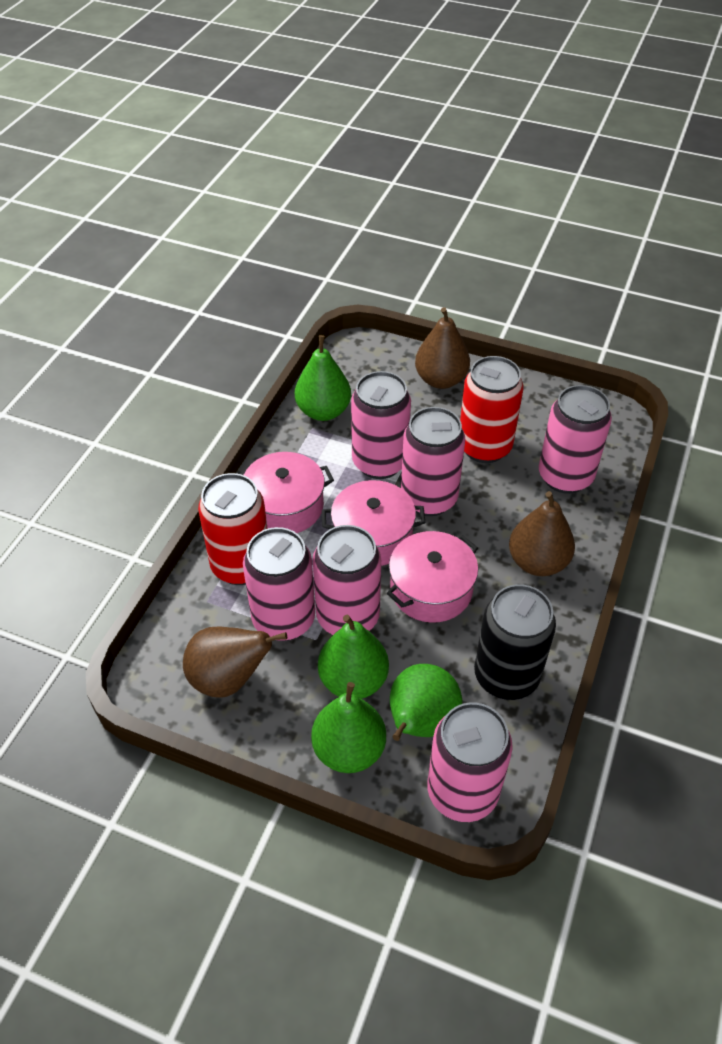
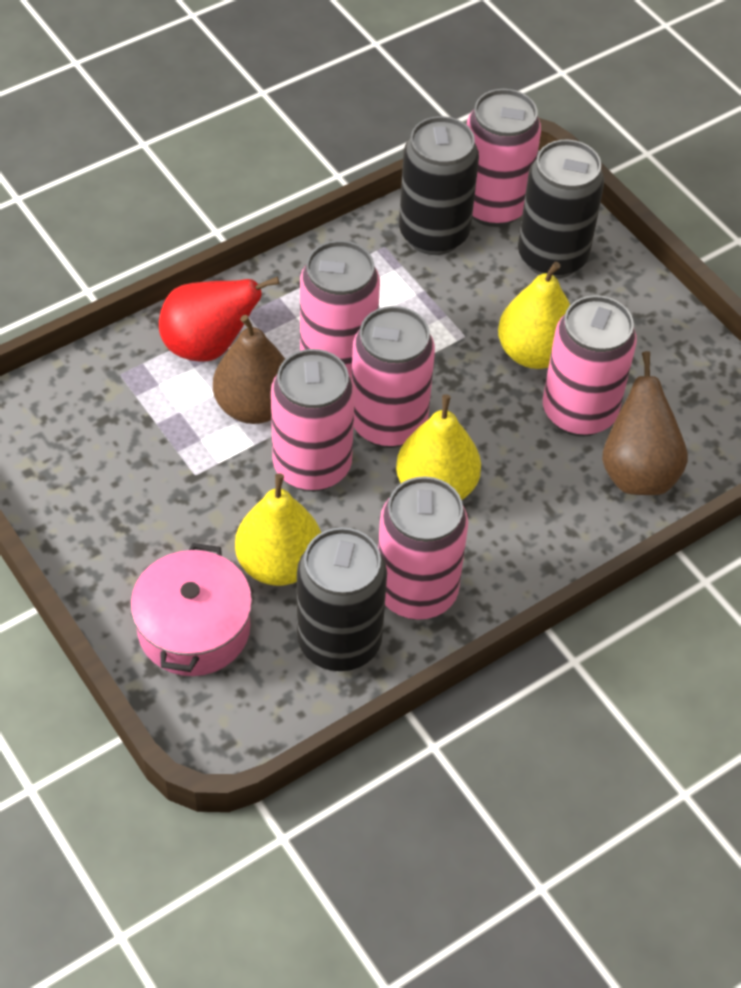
black can: 1 -> 3
brown pear: 3 -> 2
green pear: 4 -> 0
pink pot: 3 -> 1
red can: 2 -> 0
red pear: 0 -> 1
yellow pear: 0 -> 3

